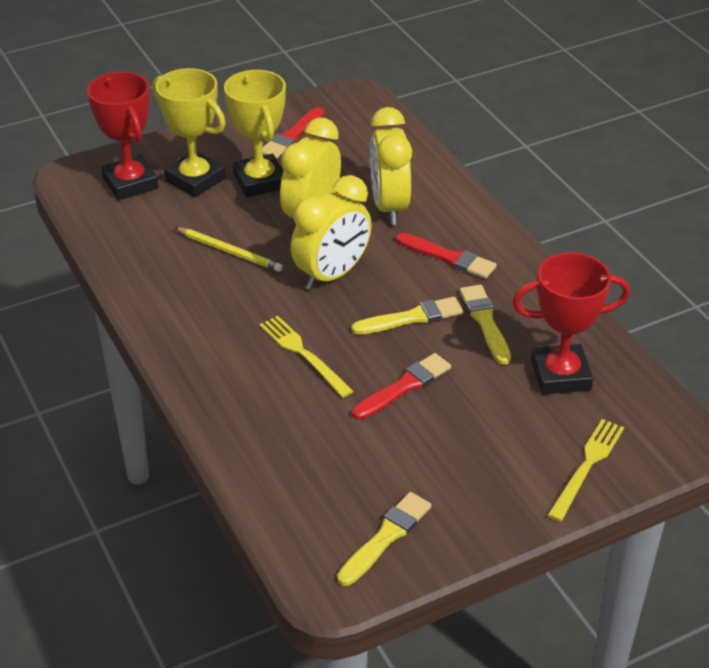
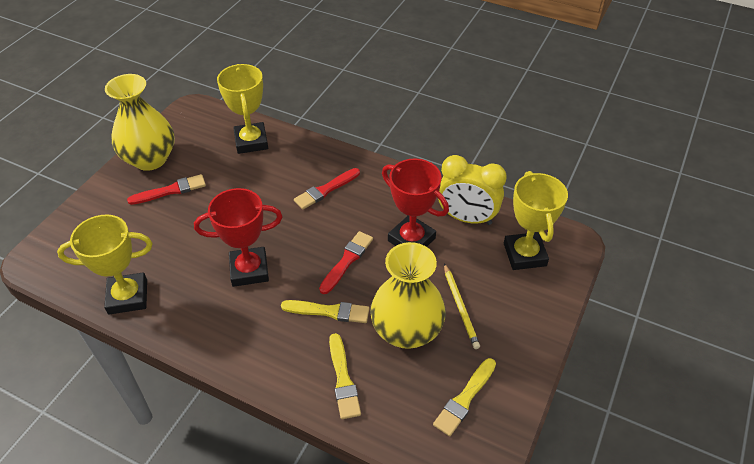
yellow clock: 3 -> 1
yellow fork: 2 -> 0
yellow trophy: 2 -> 3
yellow vase: 0 -> 2

